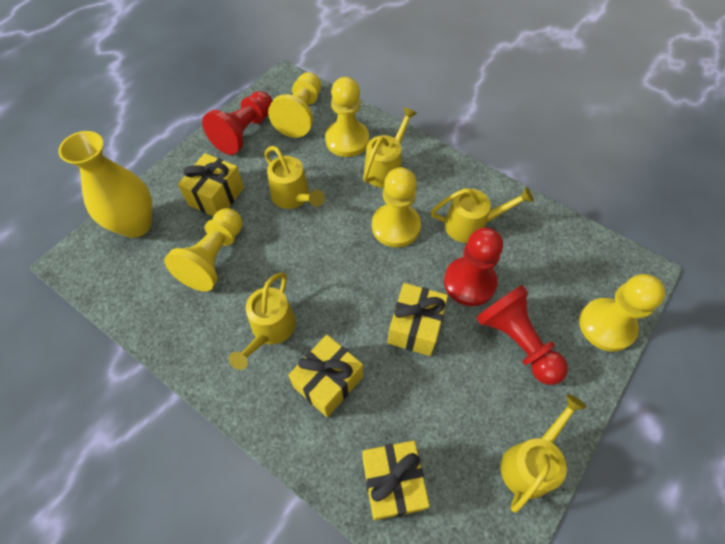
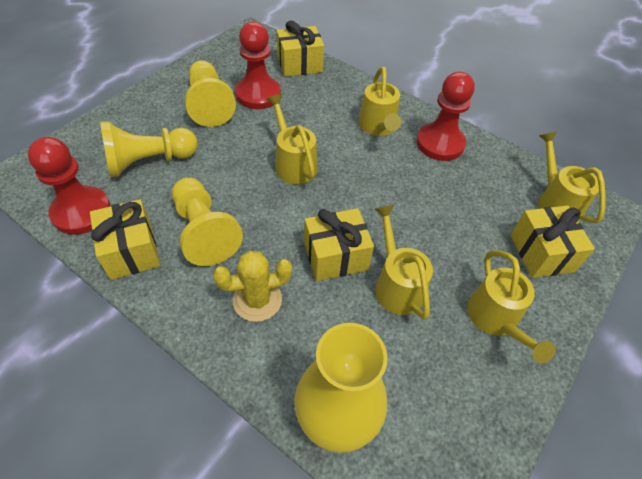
yellow cactus: 0 -> 1
yellow pawn: 5 -> 3

